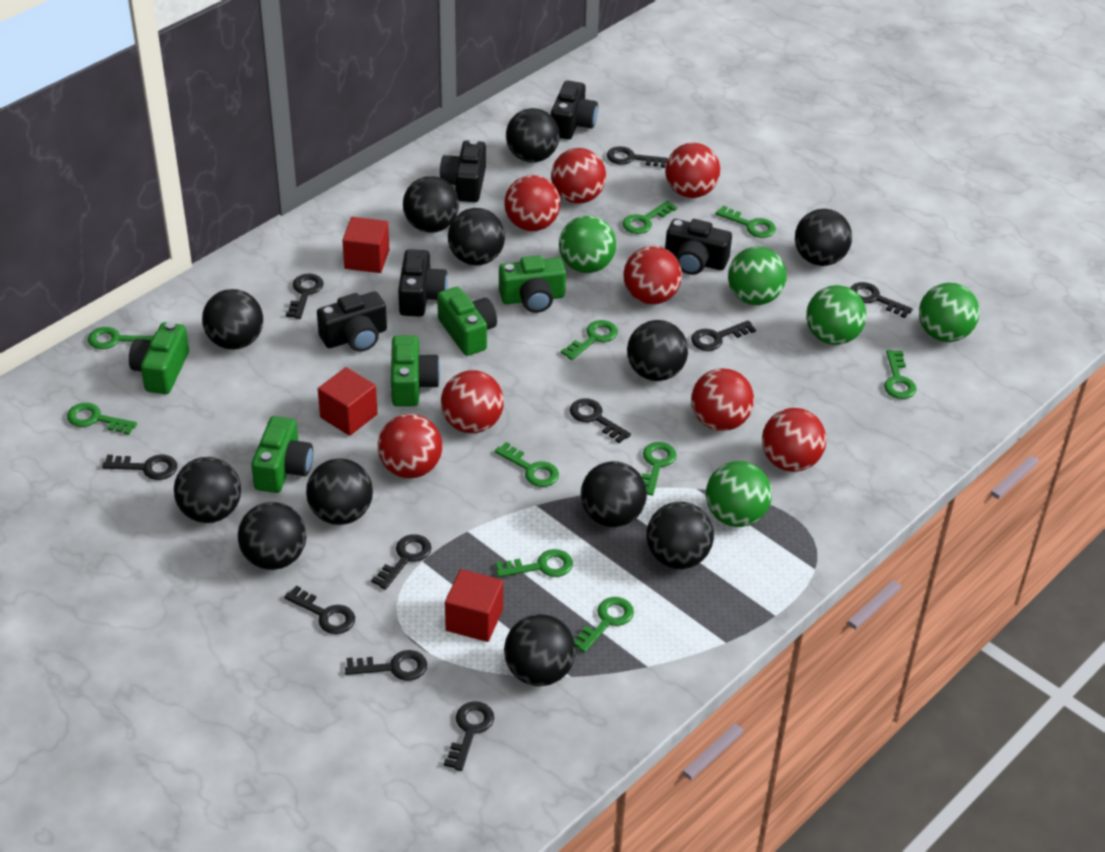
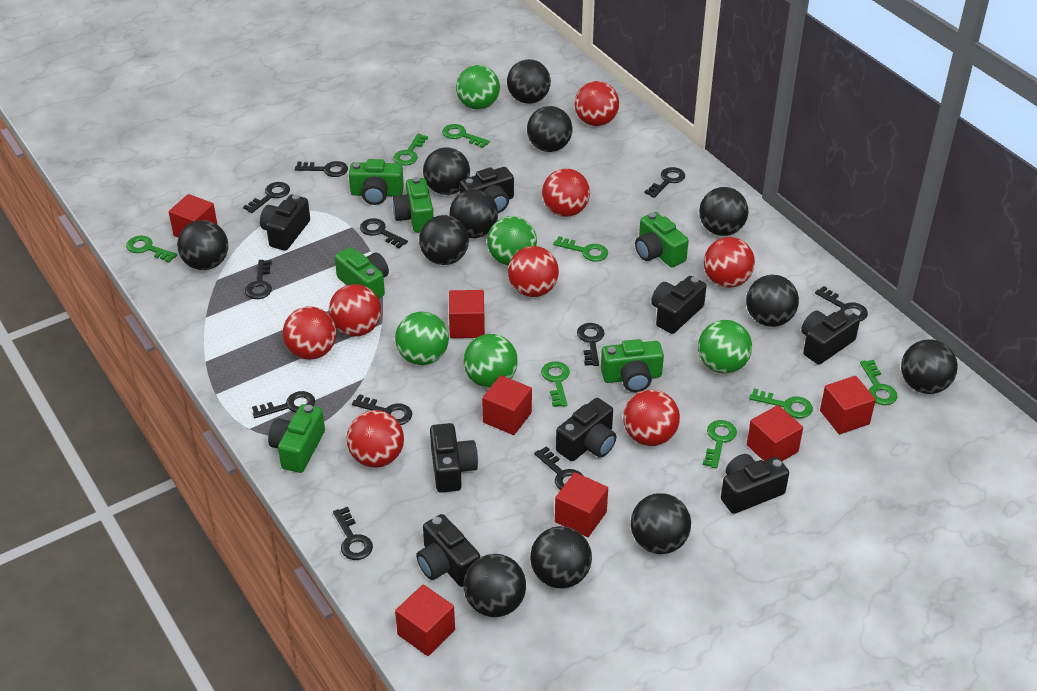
black camera: 5 -> 8
black key: 10 -> 11
green camera: 5 -> 6
green key: 10 -> 8
red cube: 3 -> 7

